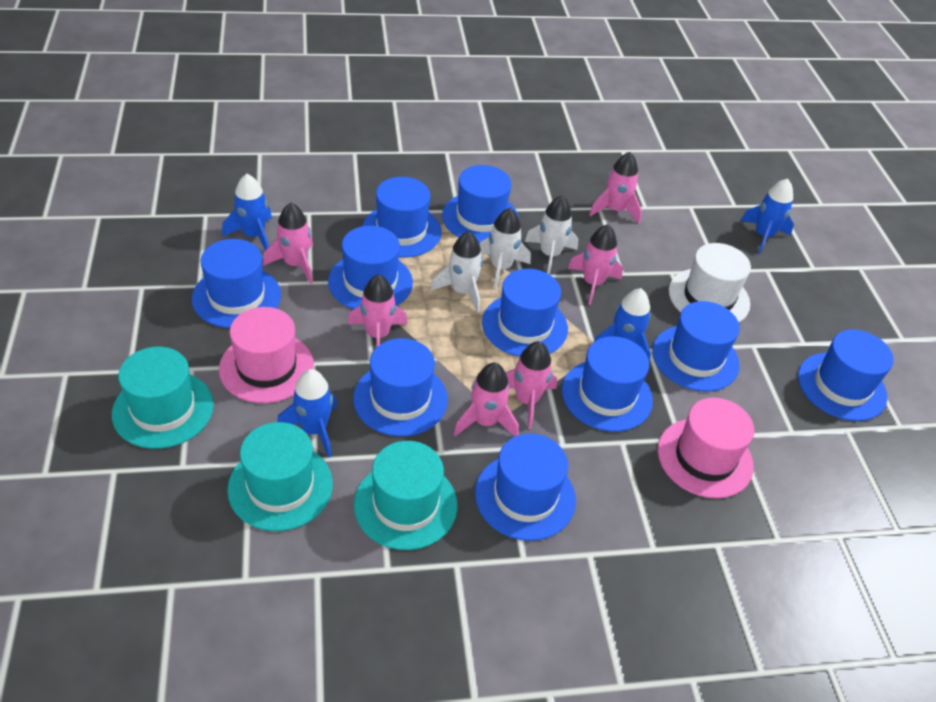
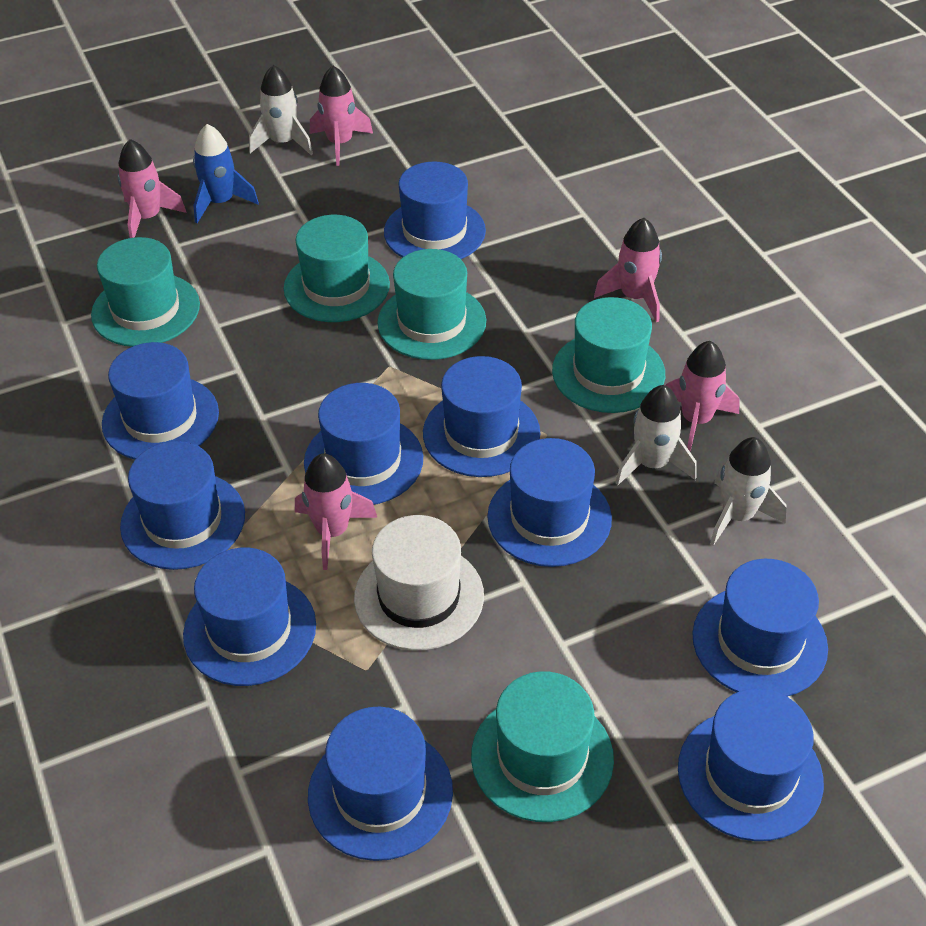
blue rocket: 4 -> 1
pink hat: 2 -> 0
pink rocket: 6 -> 5
turquoise hat: 3 -> 5

